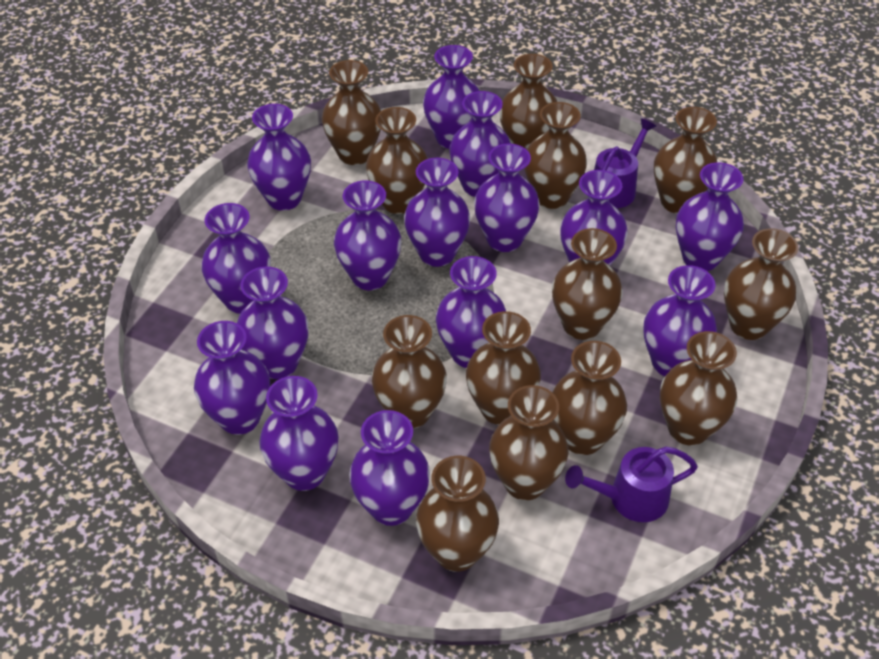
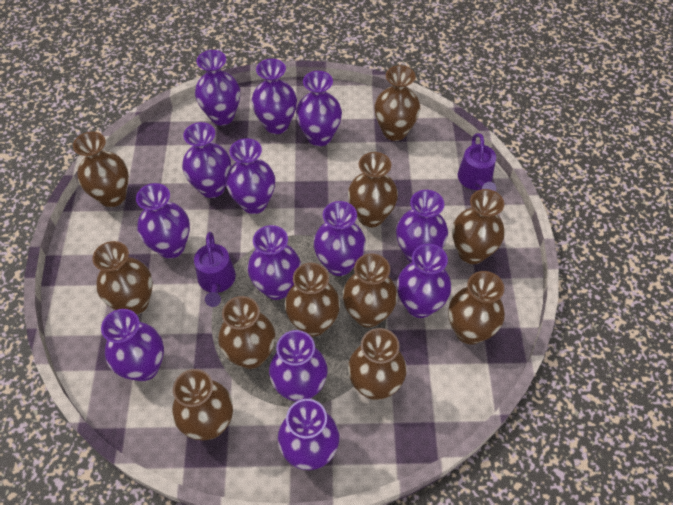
brown vase: 13 -> 11
purple vase: 15 -> 13

